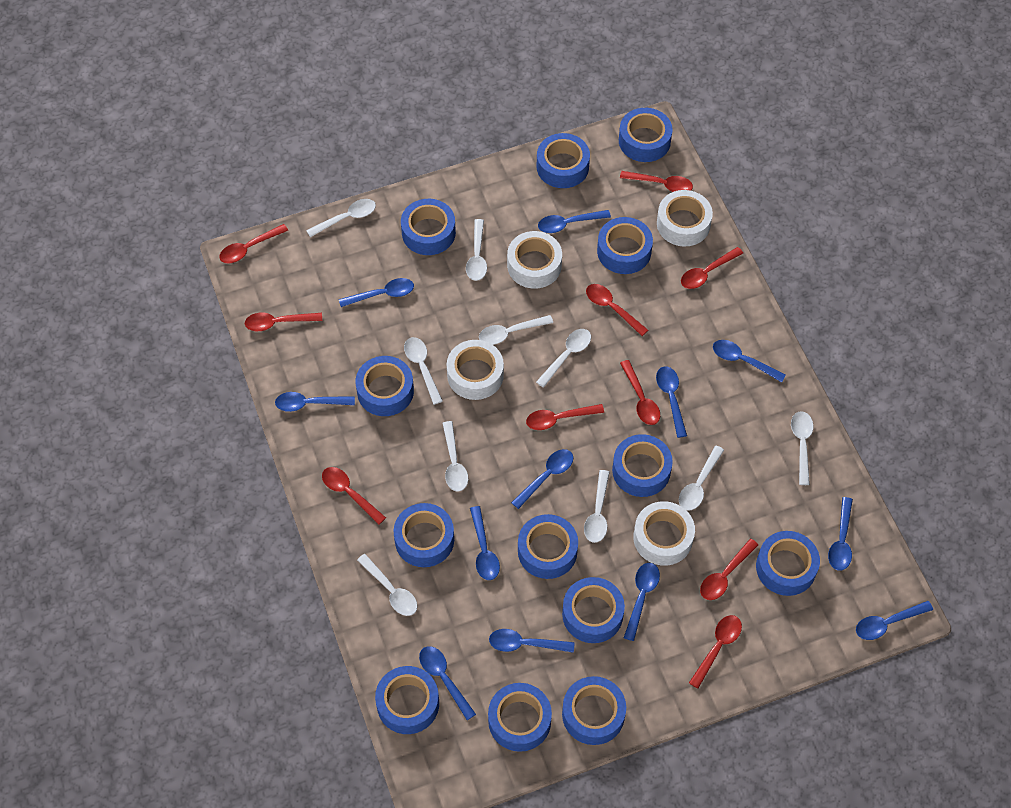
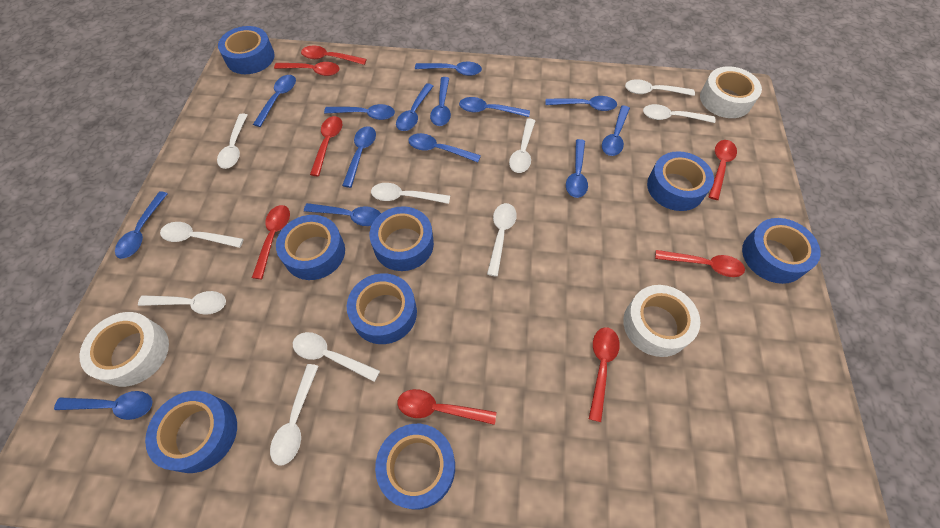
blue spoon: 12 -> 14
blue tape: 13 -> 8
red spoon: 10 -> 8
white tape: 4 -> 3

